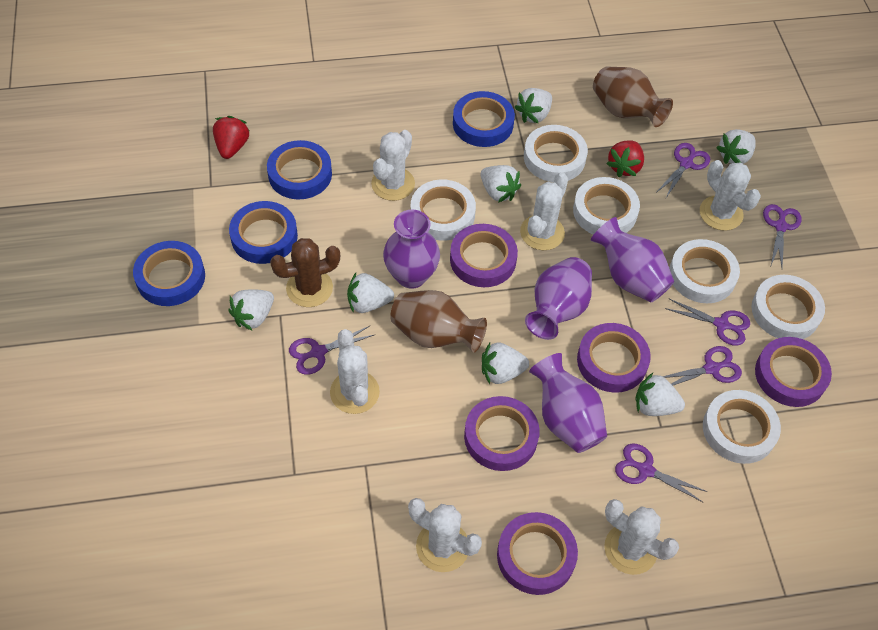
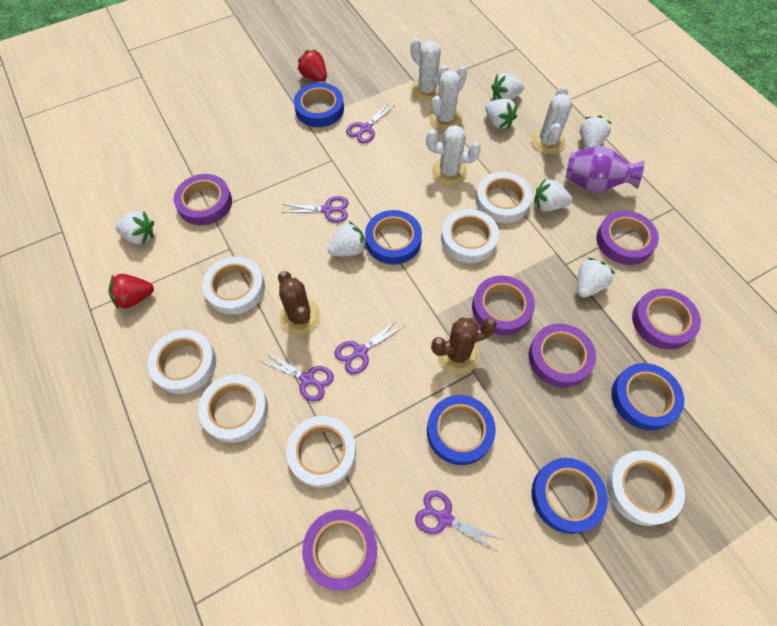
blue tape: 4 -> 5
brown cactus: 1 -> 2
brown vase: 2 -> 0
purple scissors: 6 -> 5
purple tape: 5 -> 6
purple vase: 4 -> 1
white cactus: 6 -> 4
white tape: 6 -> 7

